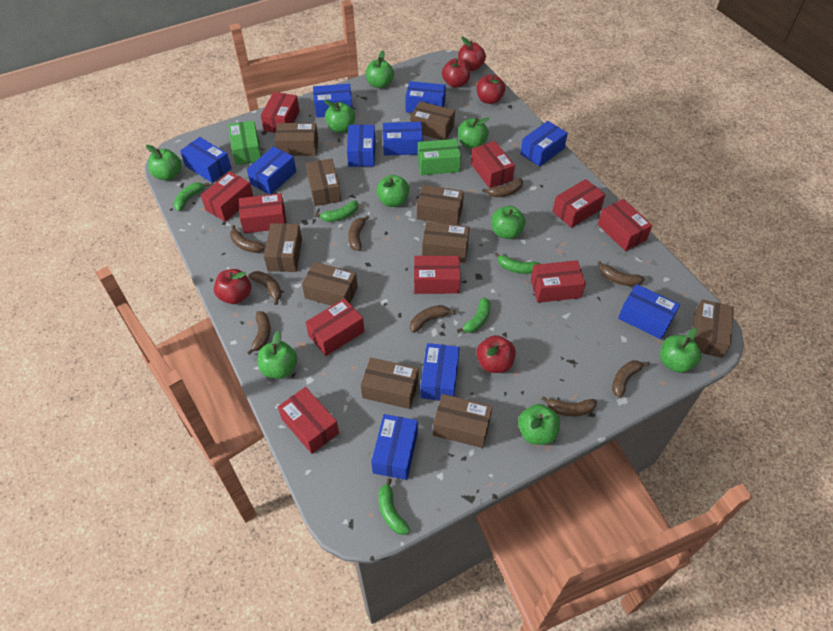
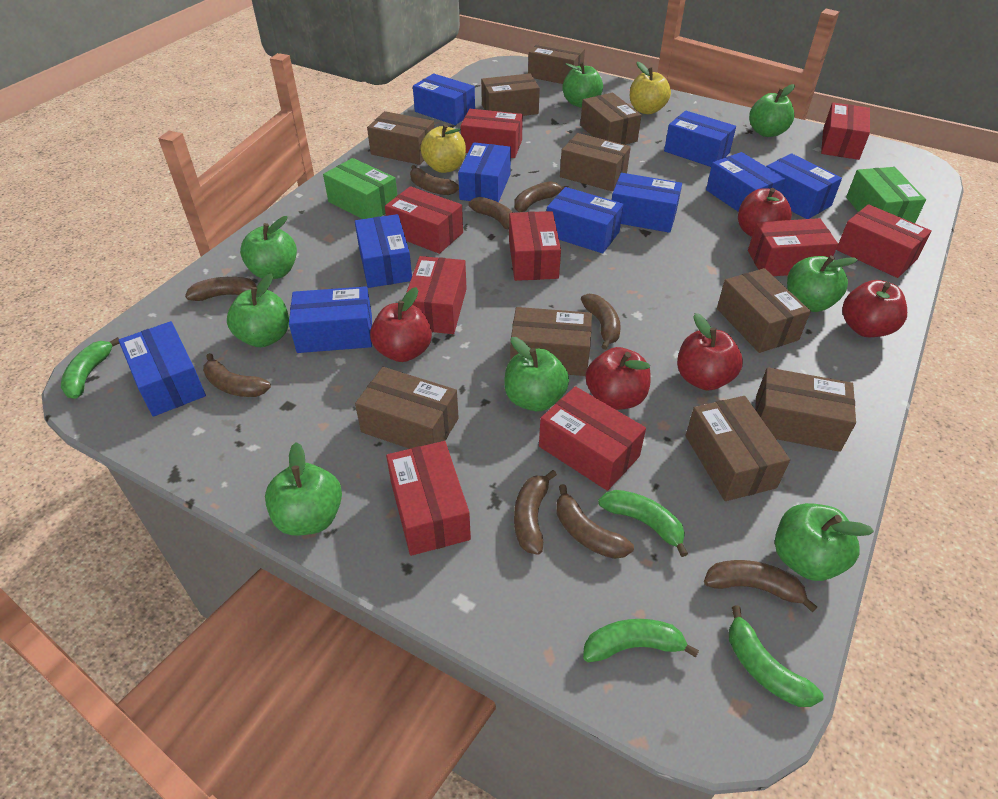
green apple: 9 -> 8
green banana: 5 -> 4
red box: 10 -> 9
yellow apple: 0 -> 2

